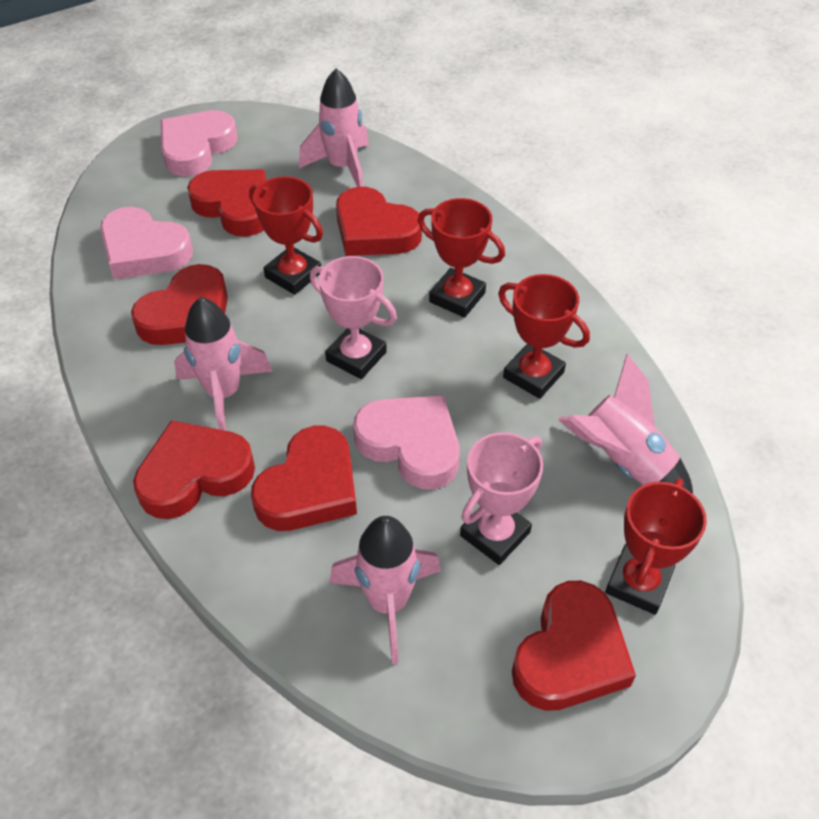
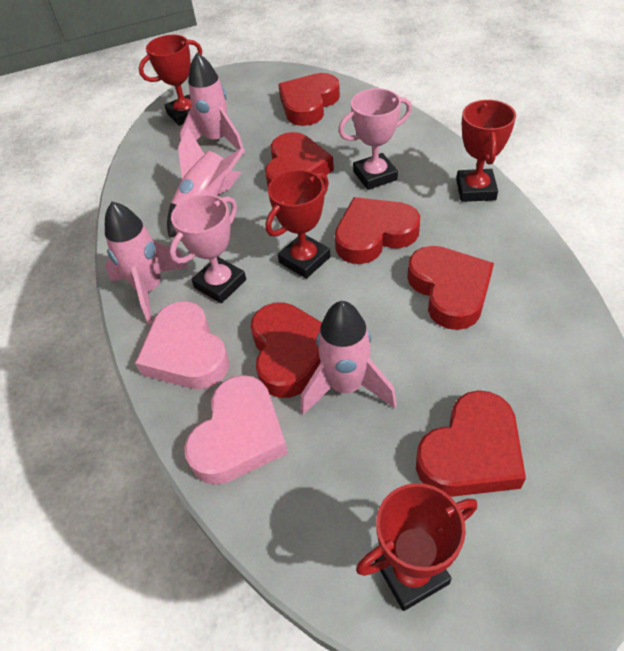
pink heart: 3 -> 2

